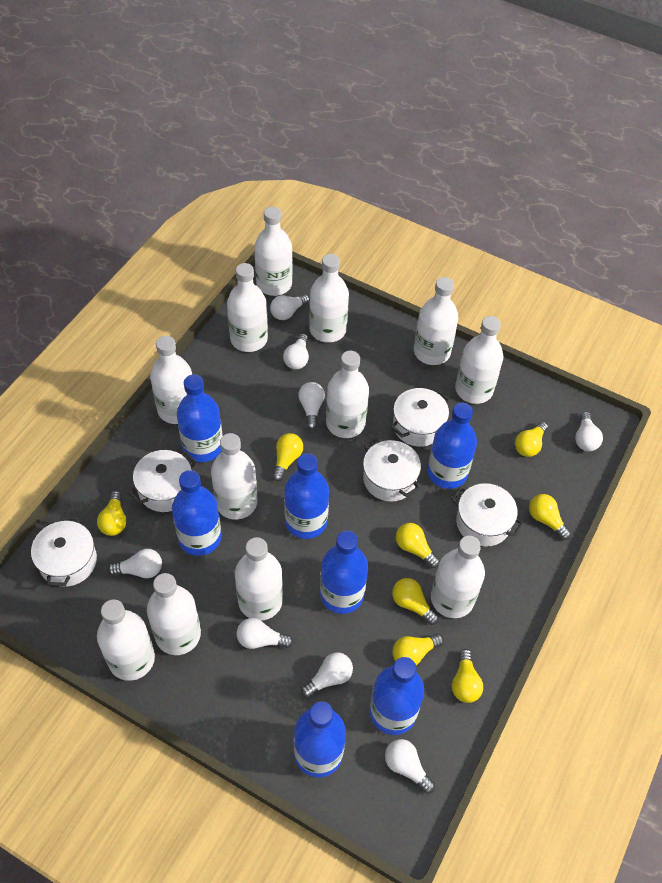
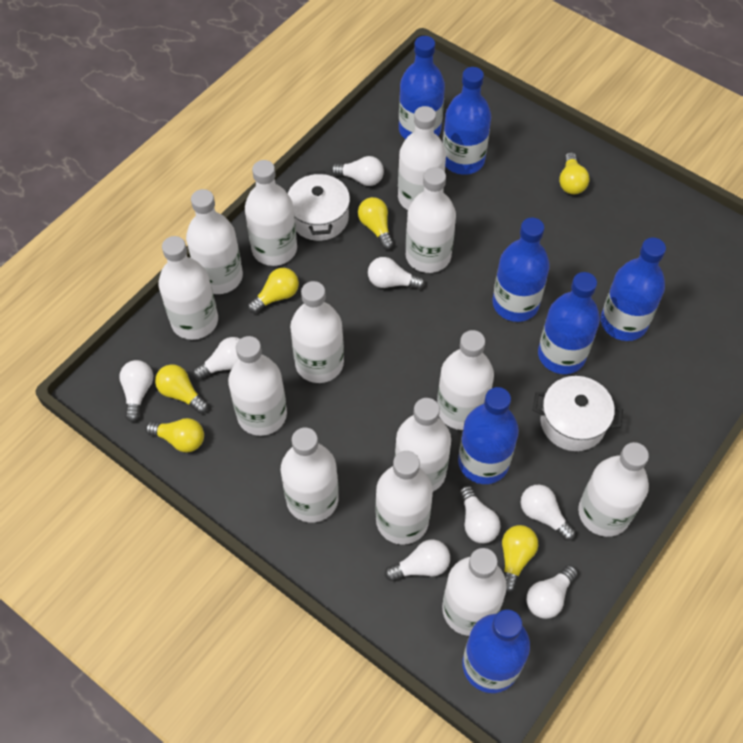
white bottle: 12 -> 13
white pot: 5 -> 2
yellow light bulb: 8 -> 6

